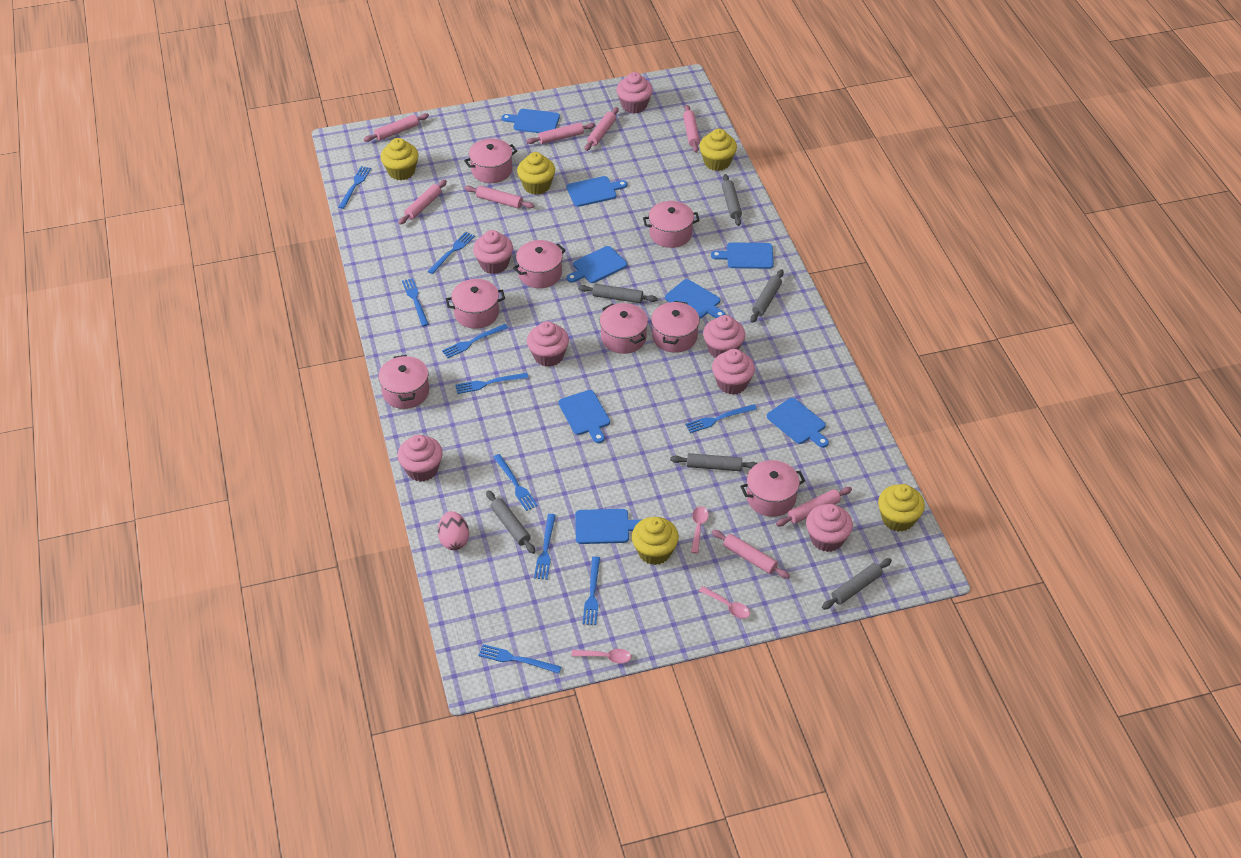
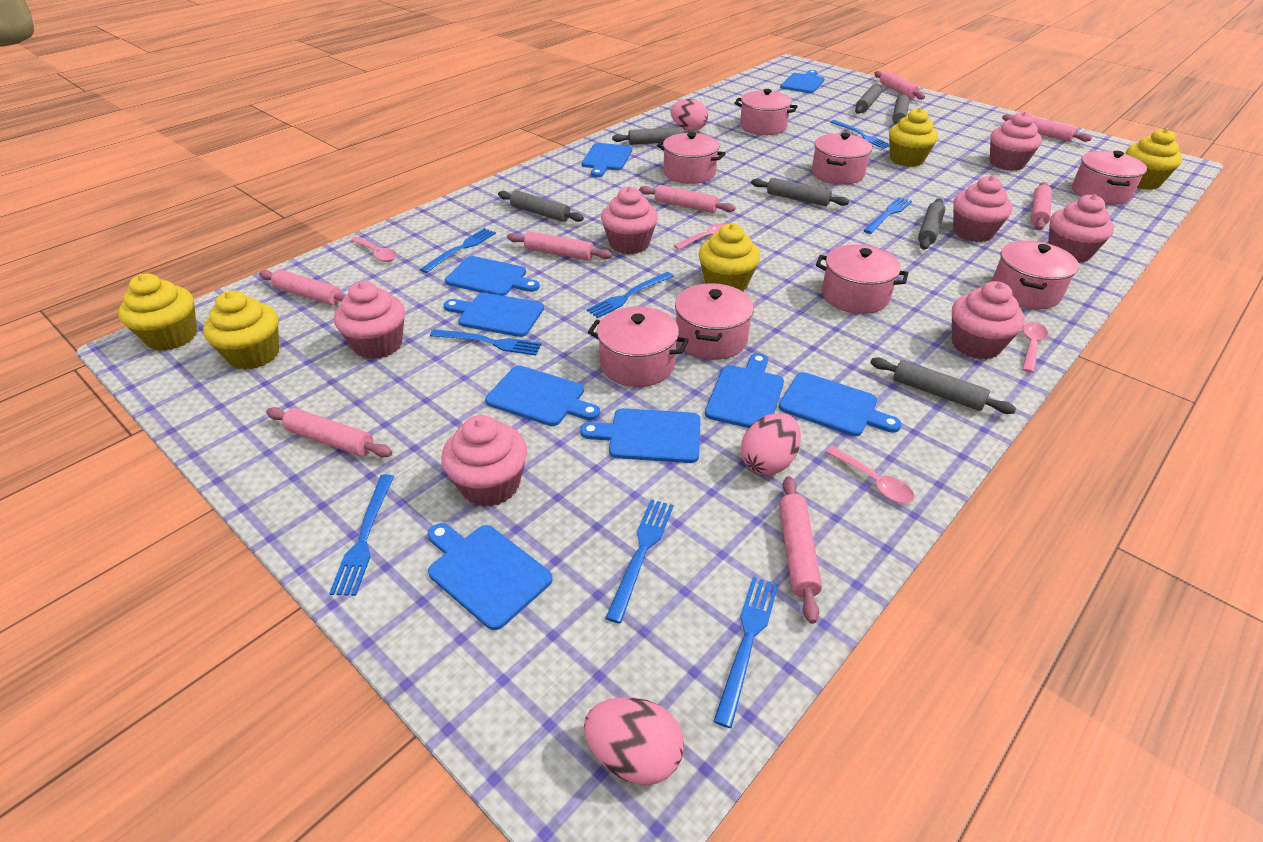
blue cutting board: 8 -> 9
blue fork: 10 -> 8
grey rolling pin: 6 -> 7
pink egg: 1 -> 3
pink spoon: 3 -> 4

